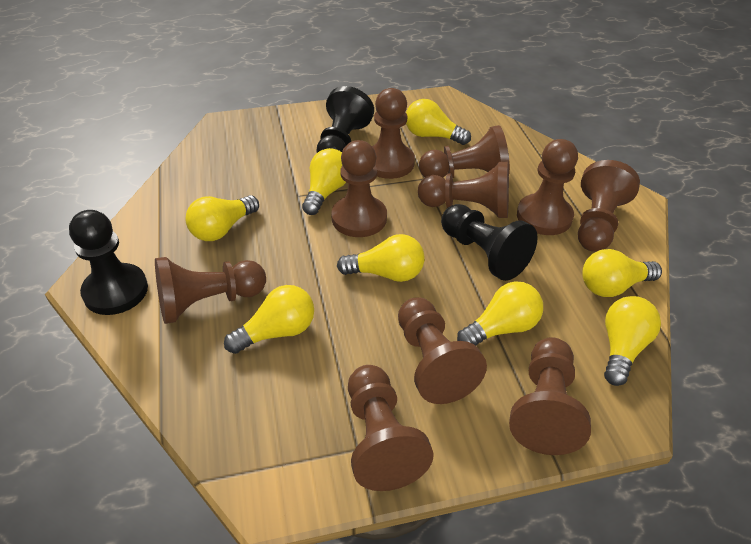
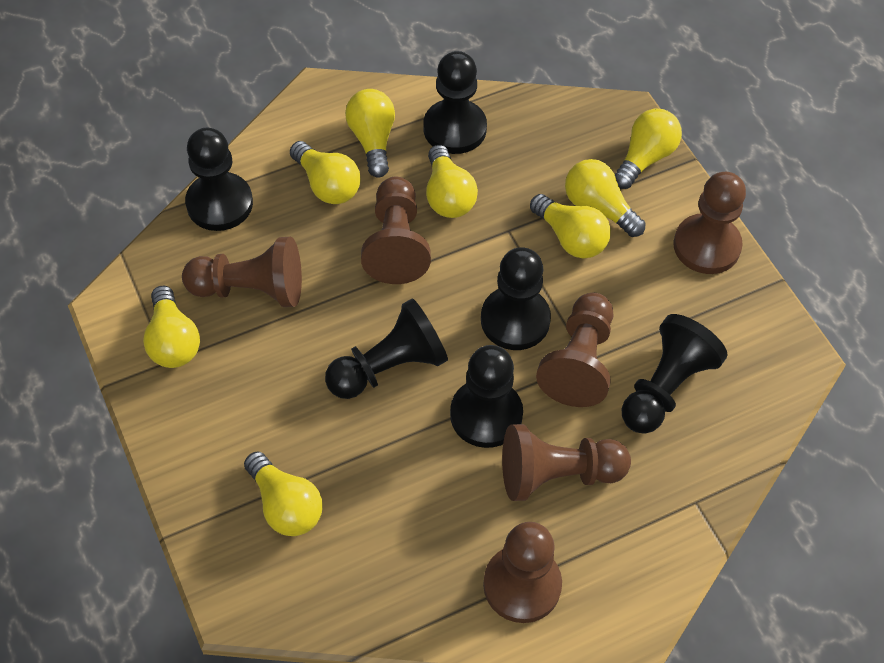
black pawn: 3 -> 6
brown pawn: 10 -> 6

